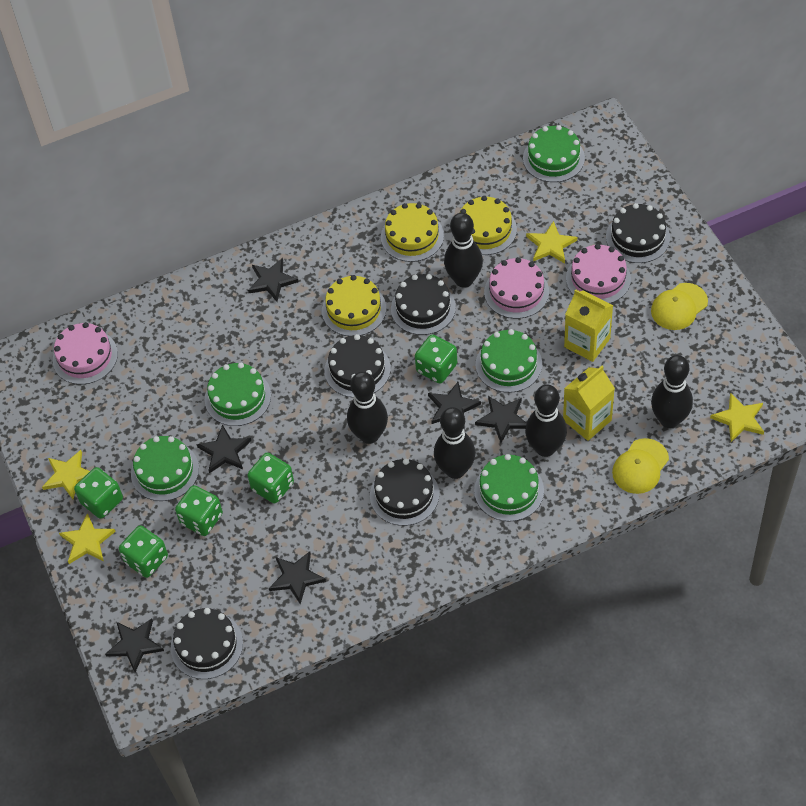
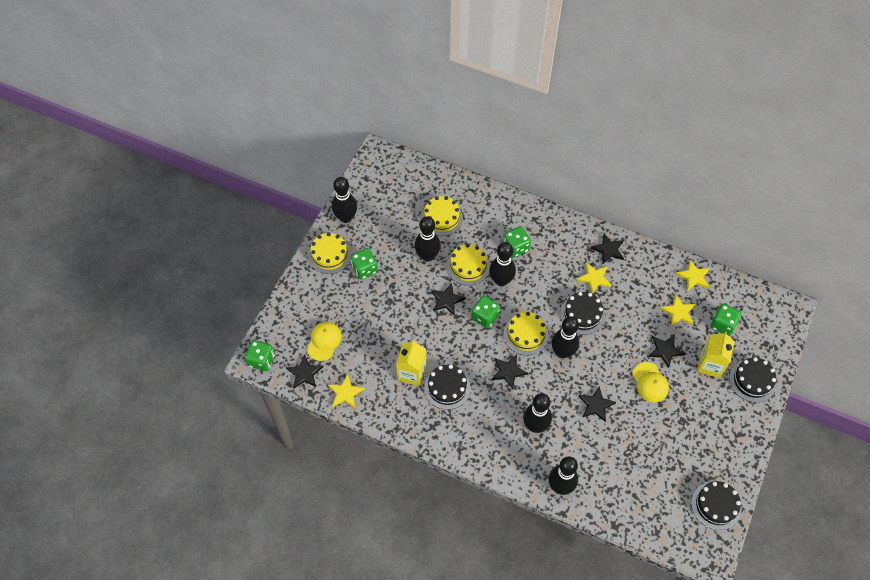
black bowling pin: 5 -> 6
black cake: 5 -> 4
green cake: 5 -> 0
pink cake: 3 -> 0
yellow cake: 3 -> 4

